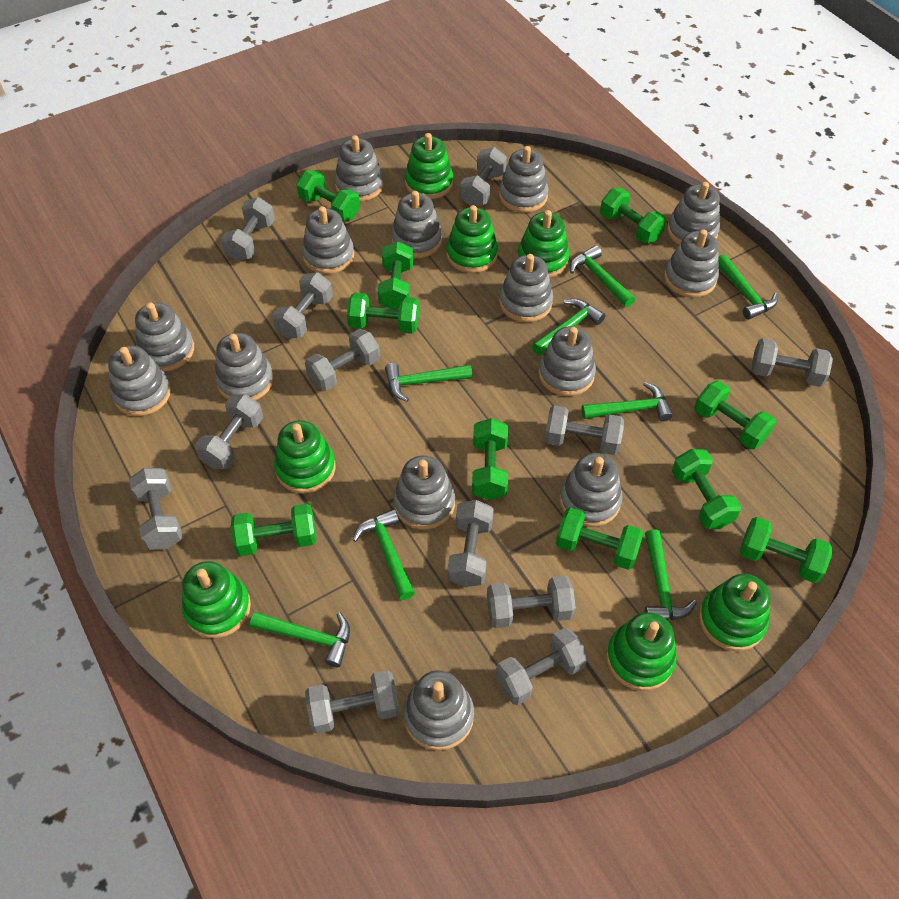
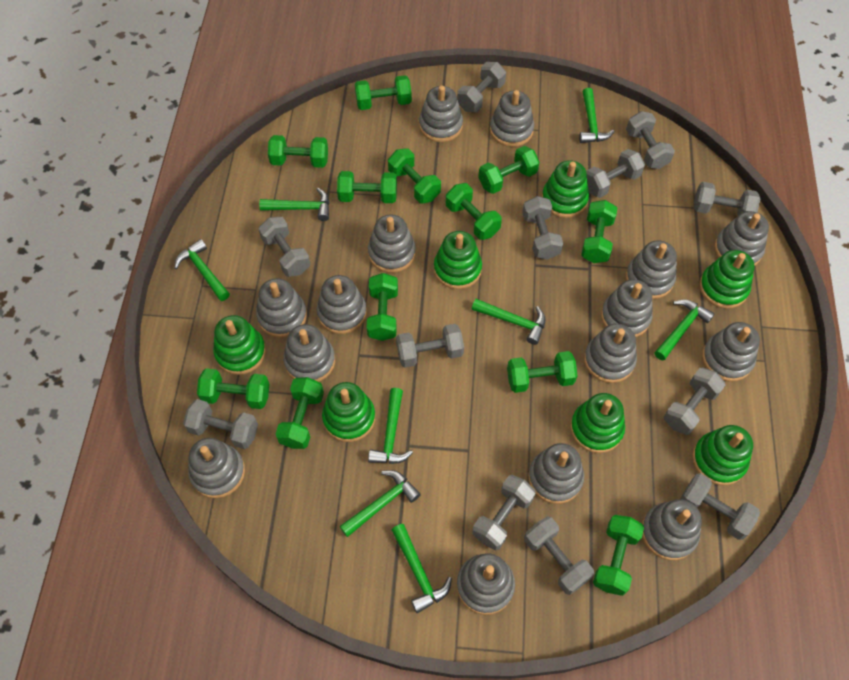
green dumbbell: 10 -> 12
grey stacking toy: 14 -> 15

